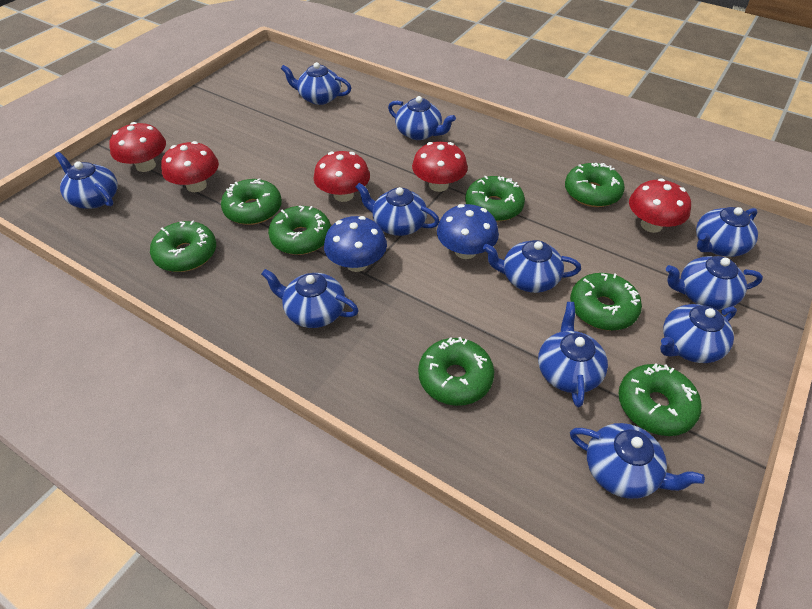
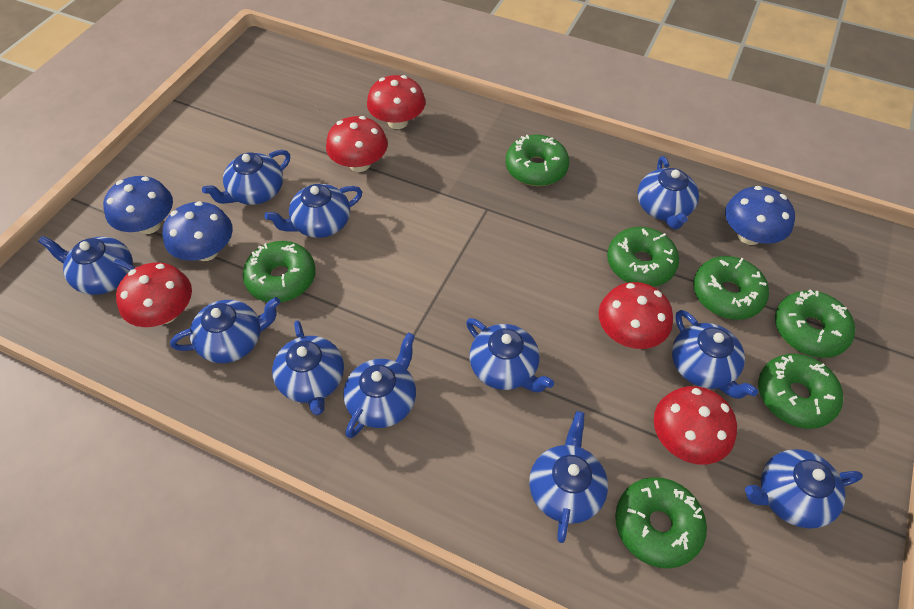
blue mushroom: 2 -> 3
green donut: 8 -> 7

